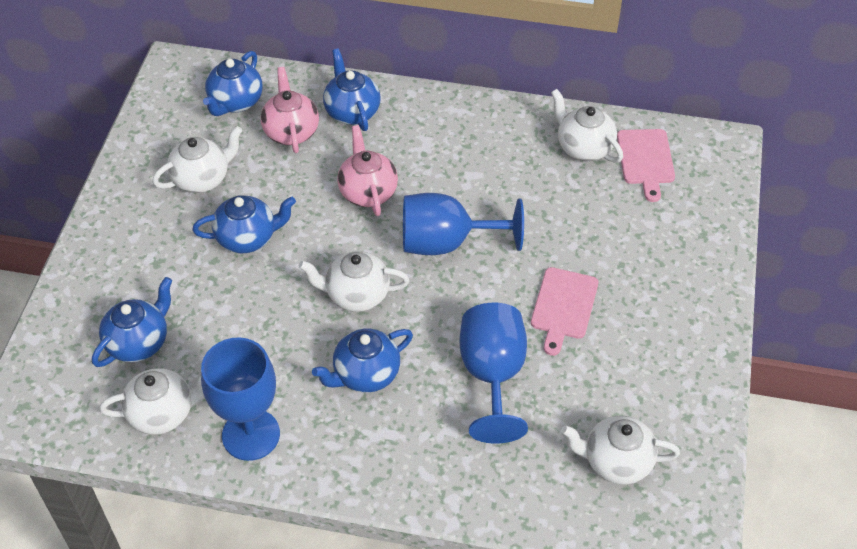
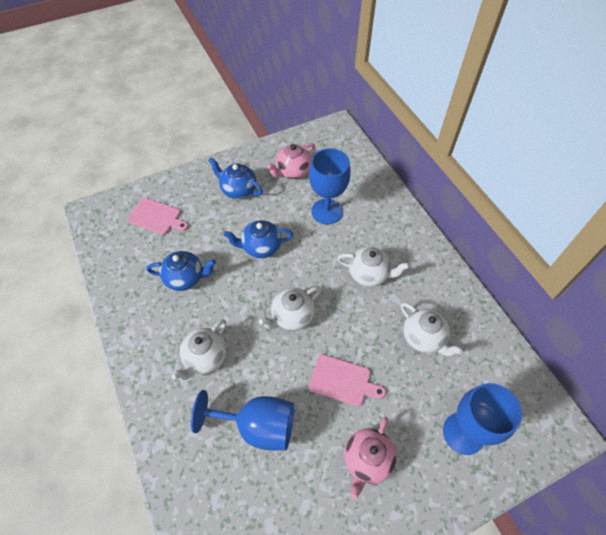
blue teapot: 5 -> 3
white teapot: 5 -> 4

